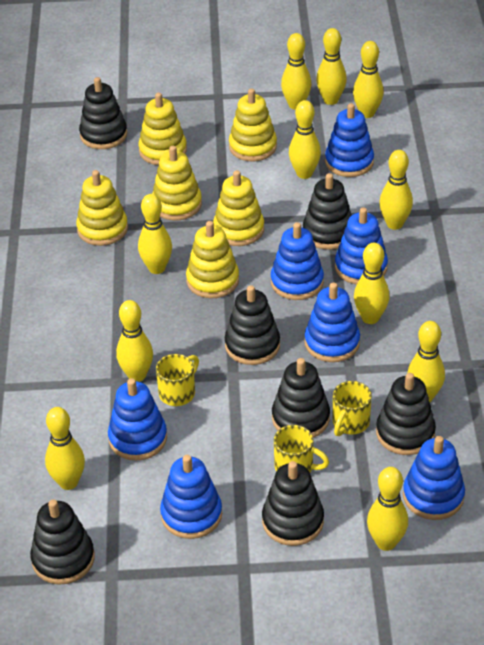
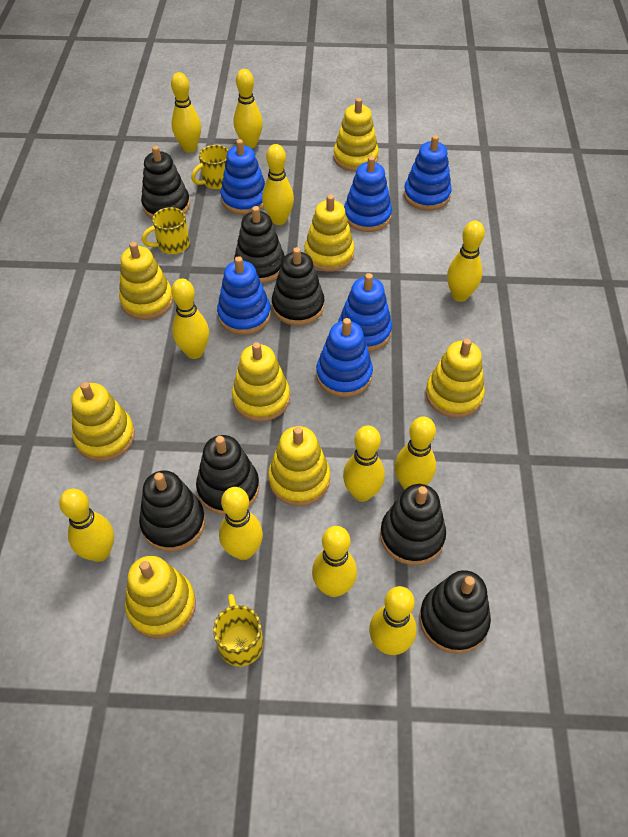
blue stacking toy: 7 -> 6
yellow stacking toy: 6 -> 8

